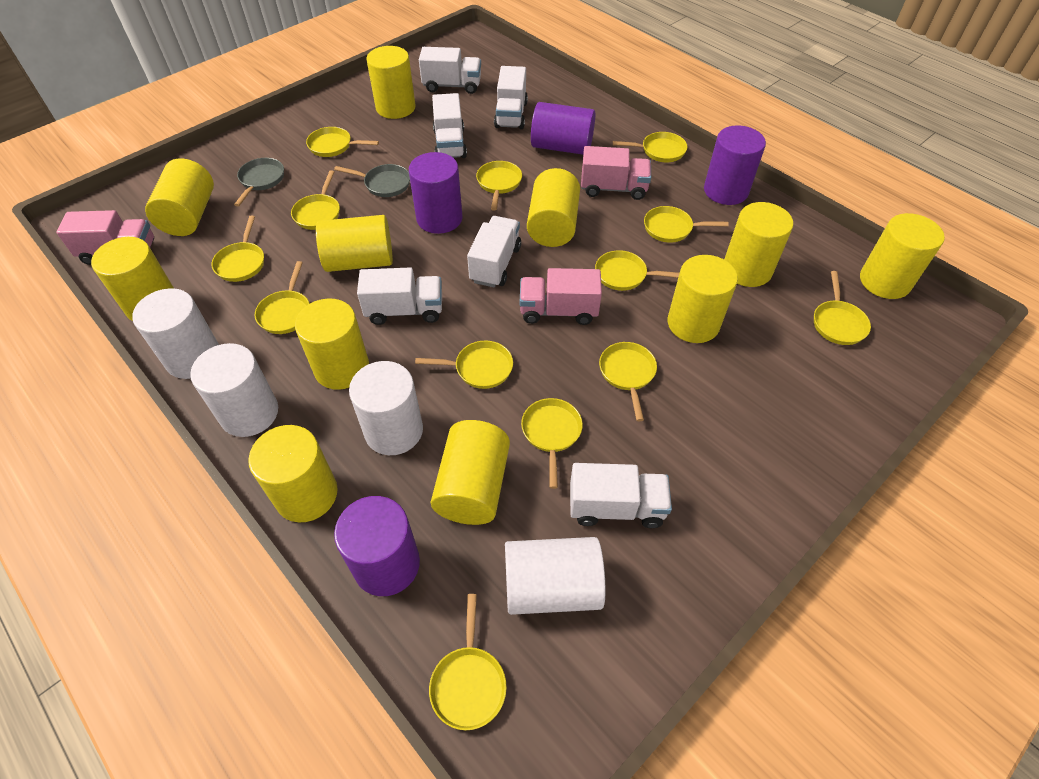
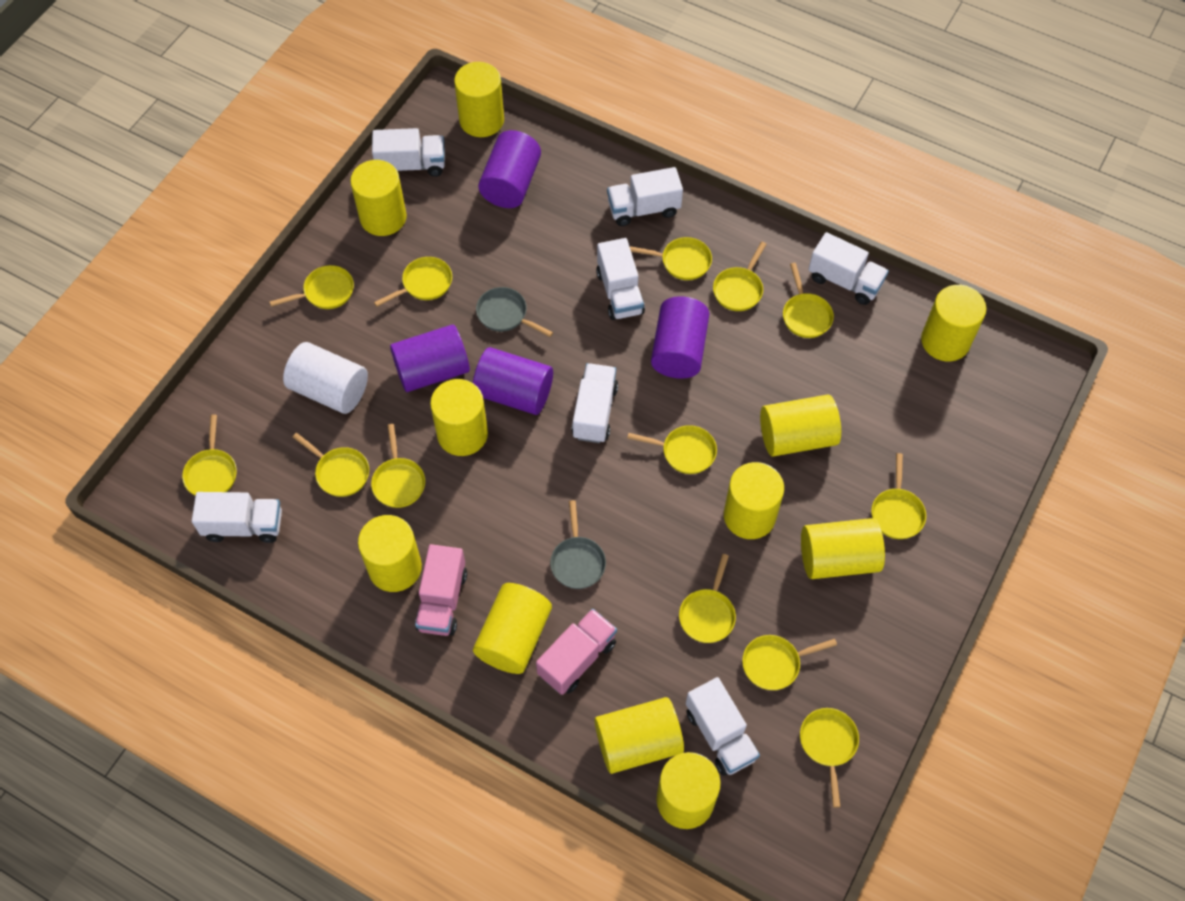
pink truck: 3 -> 2
white cylinder: 4 -> 1
white truck: 6 -> 7

